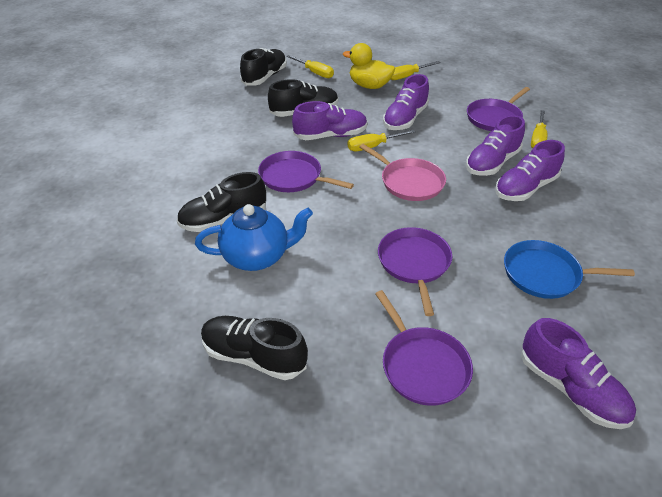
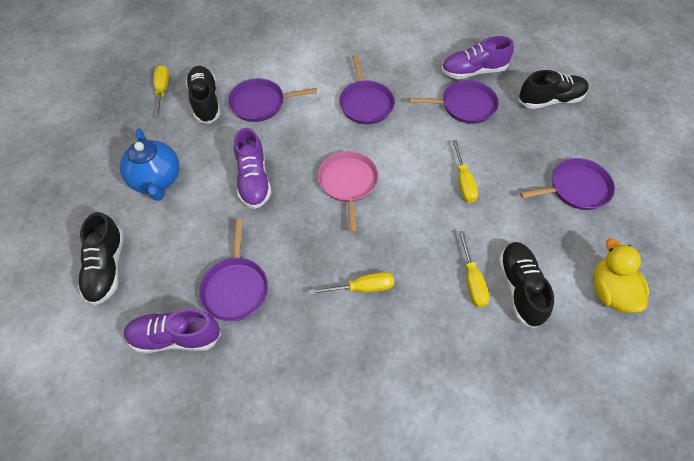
blue pan: 1 -> 0
purple pan: 4 -> 5
purple shoe: 5 -> 3

